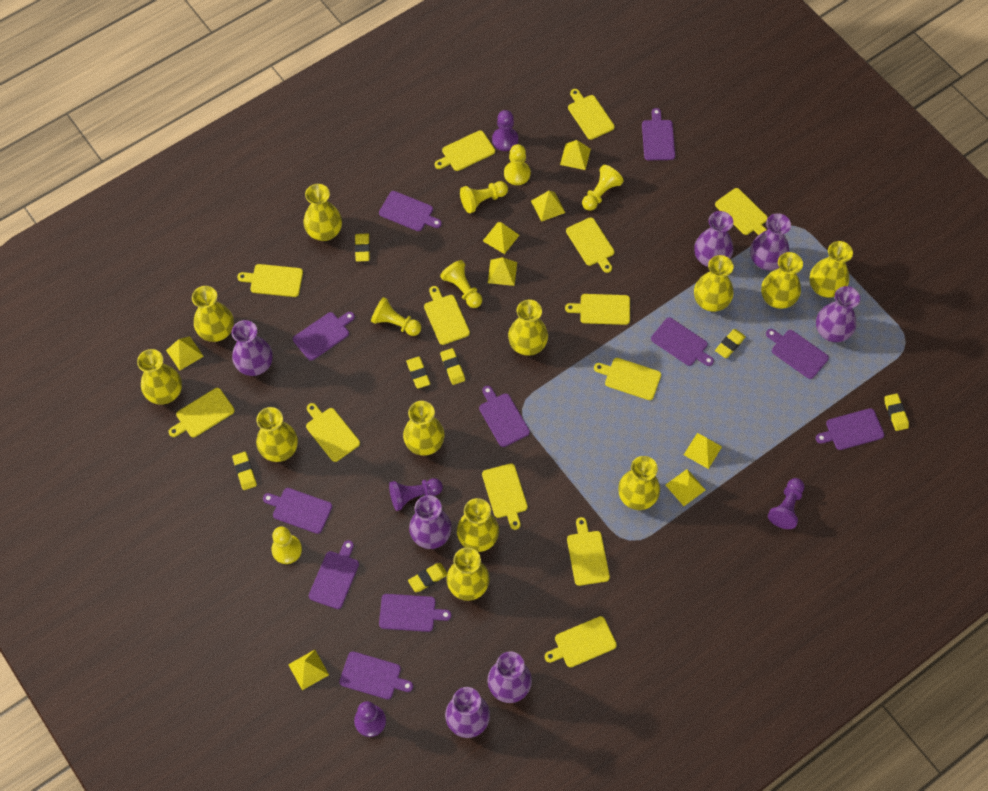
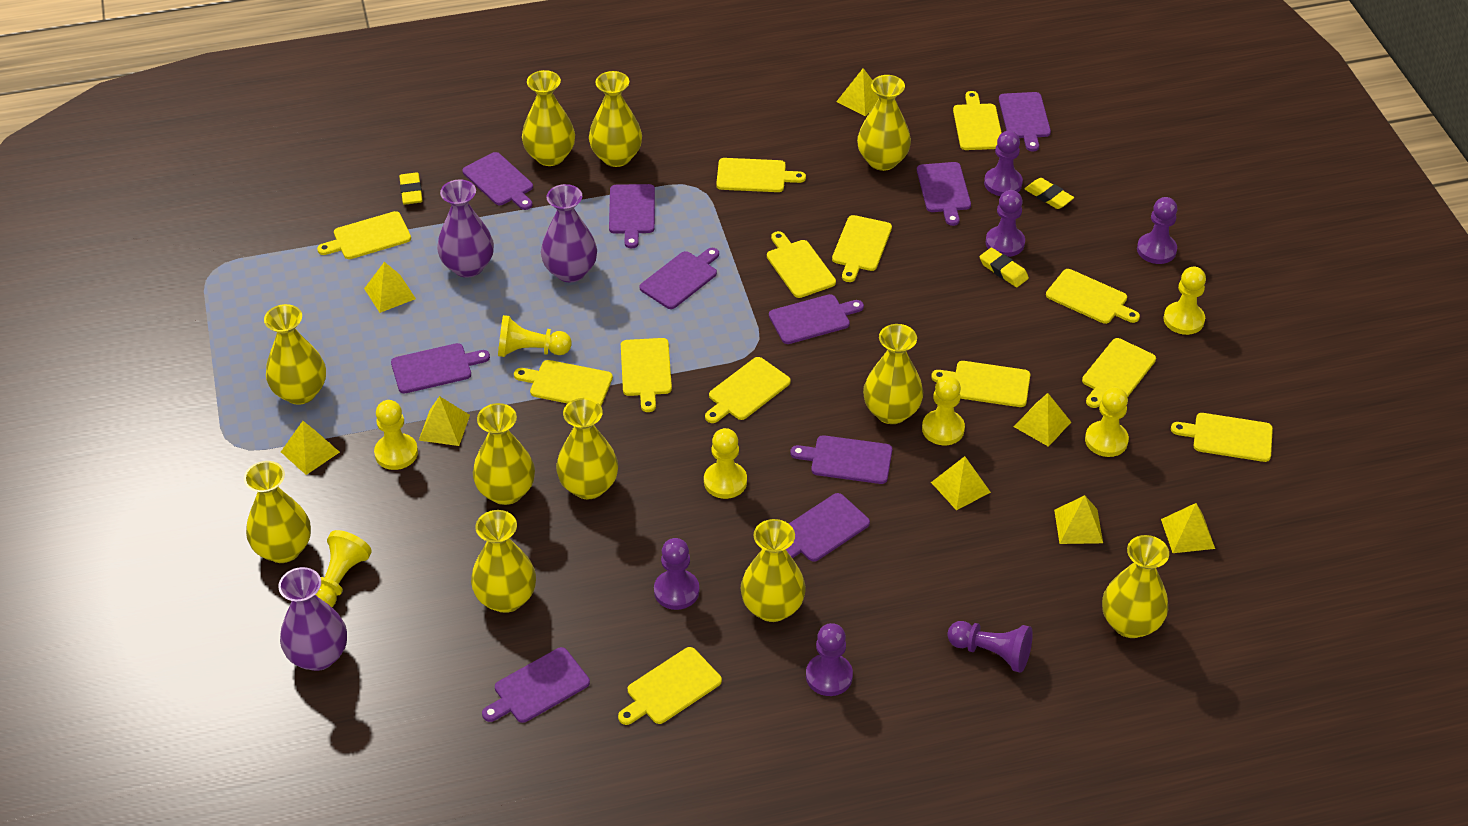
purple cutting board: 11 -> 10
purple pawn: 4 -> 6
purple vase: 7 -> 3
yellow eraser: 7 -> 3
yellow pawn: 6 -> 7
yellow vase: 12 -> 11

